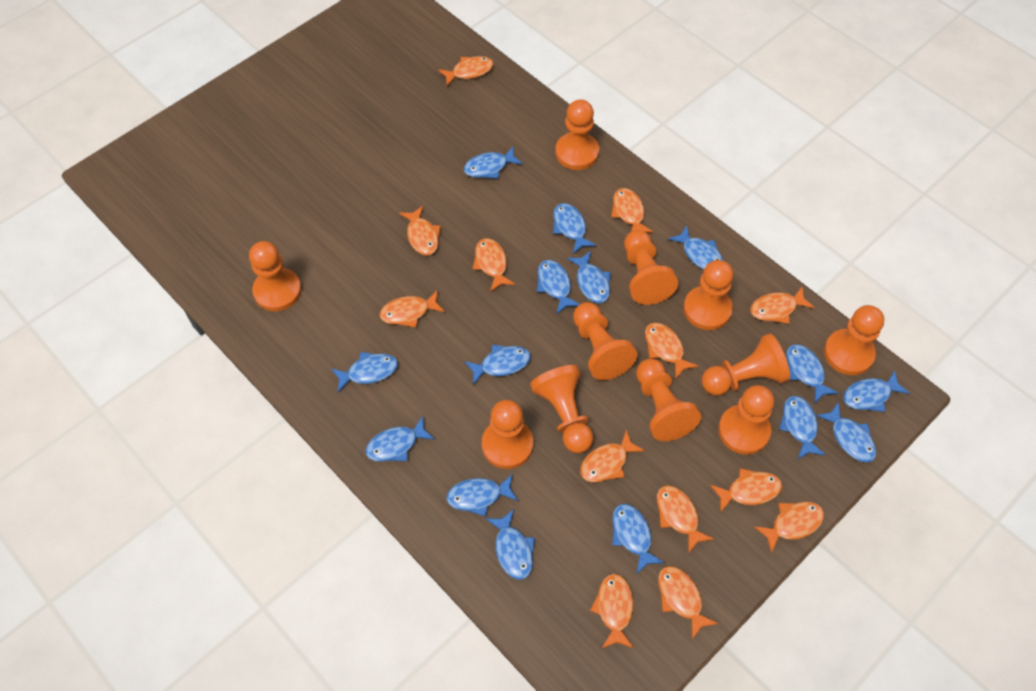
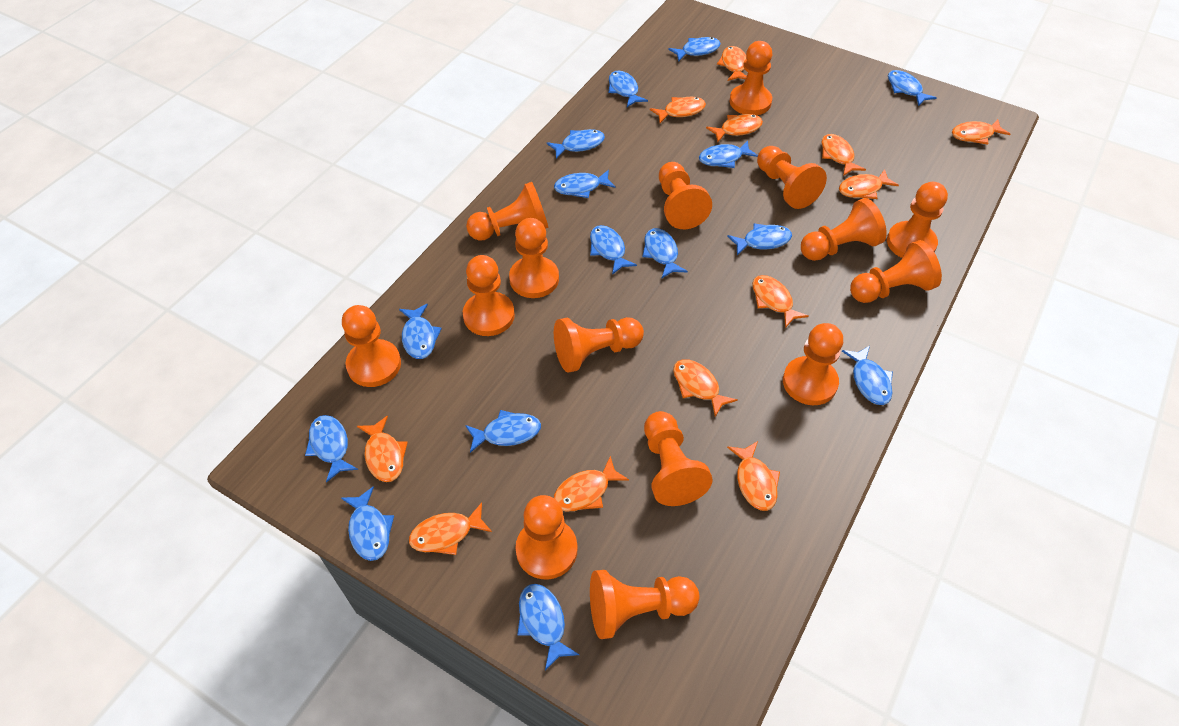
orange fish: 13 -> 12
orange pawn: 11 -> 15

